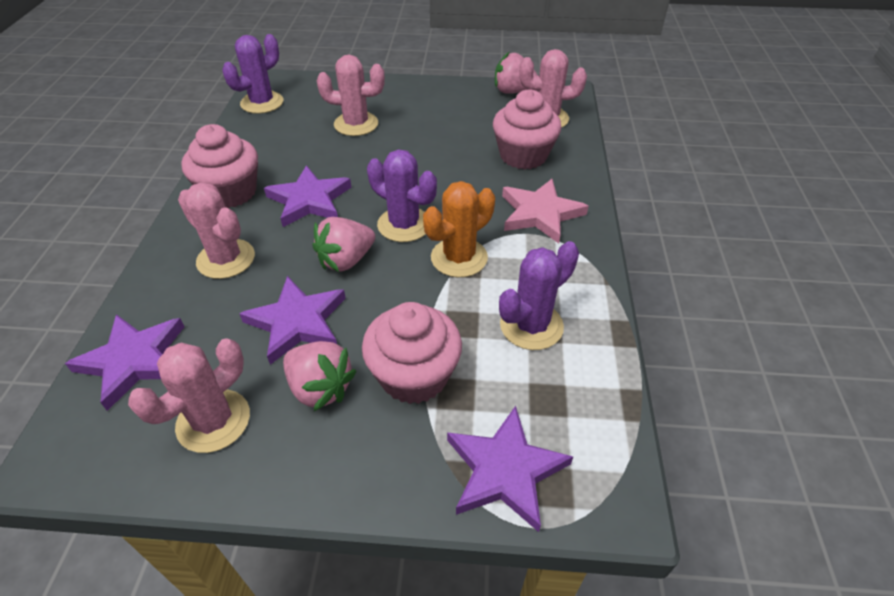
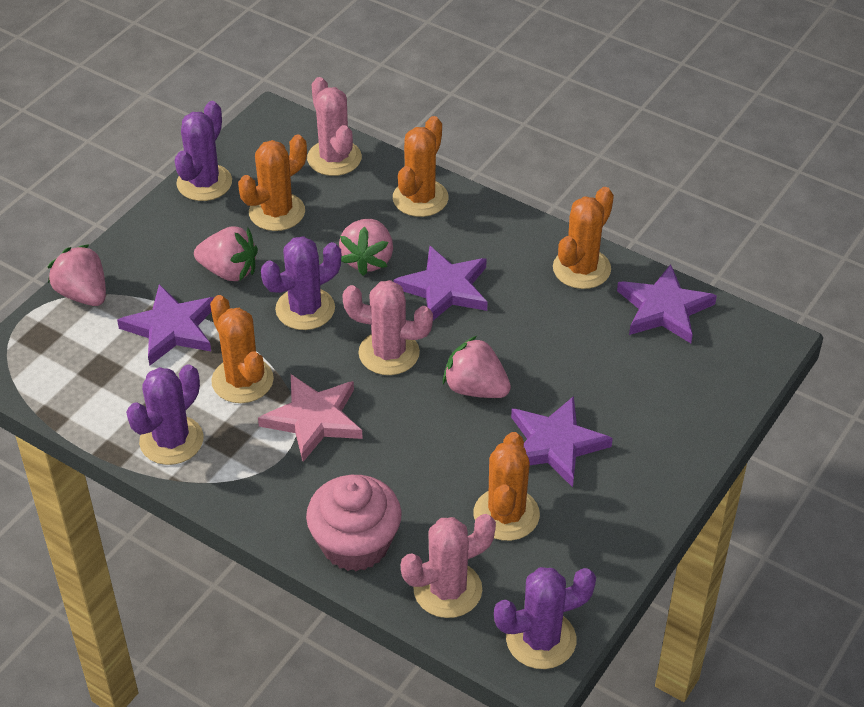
orange cactus: 1 -> 5
pink cactus: 4 -> 3
pink cupcake: 3 -> 1
pink strawberry: 3 -> 4
purple cactus: 3 -> 4

